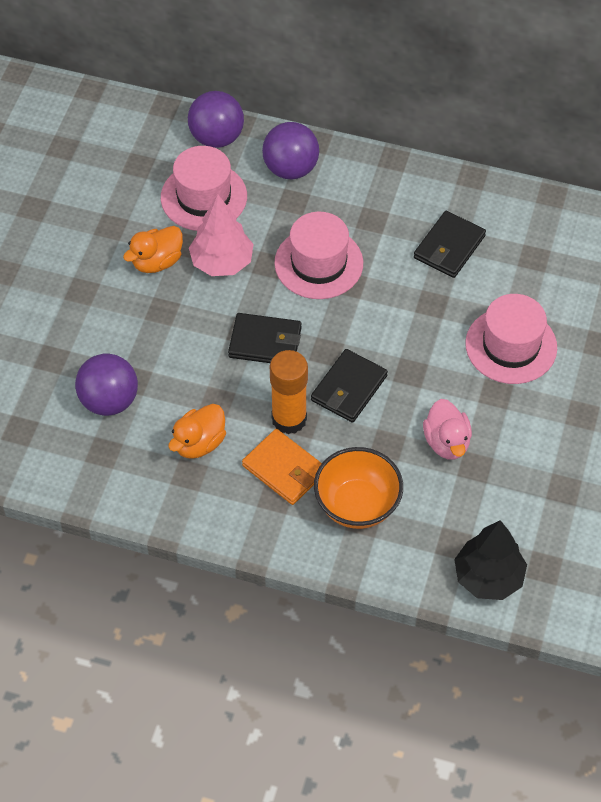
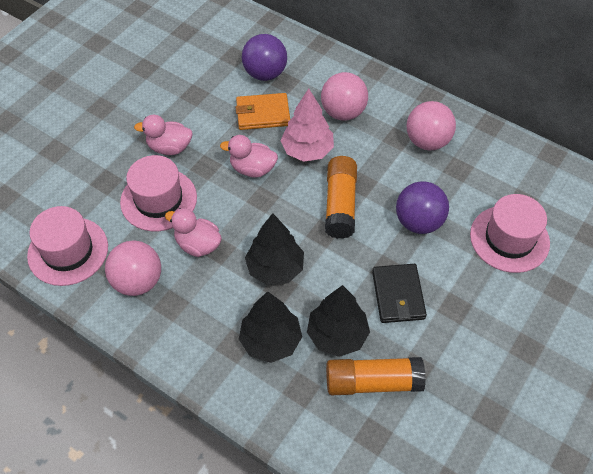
black tree: 1 -> 3
black wallet: 3 -> 1
orange bowl: 1 -> 0
orange duck: 2 -> 0
orange glue stick: 1 -> 2
pink ball: 0 -> 3
pink duck: 1 -> 3
purple ball: 3 -> 2

